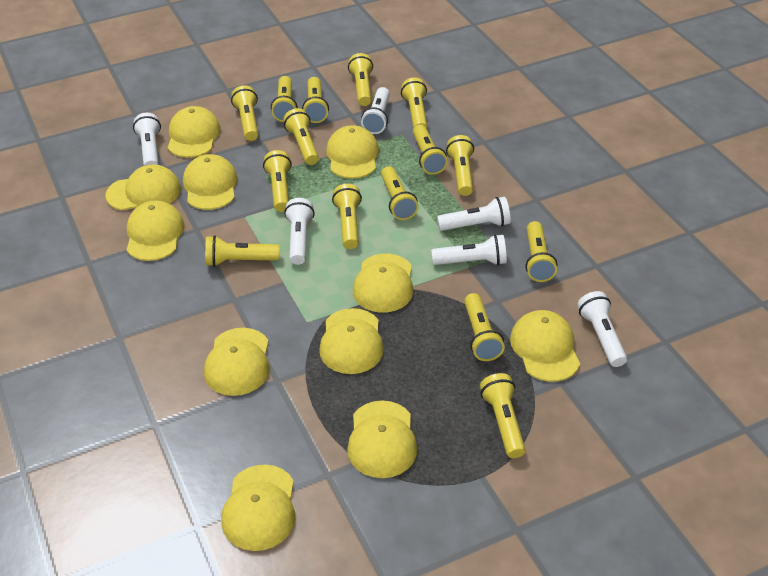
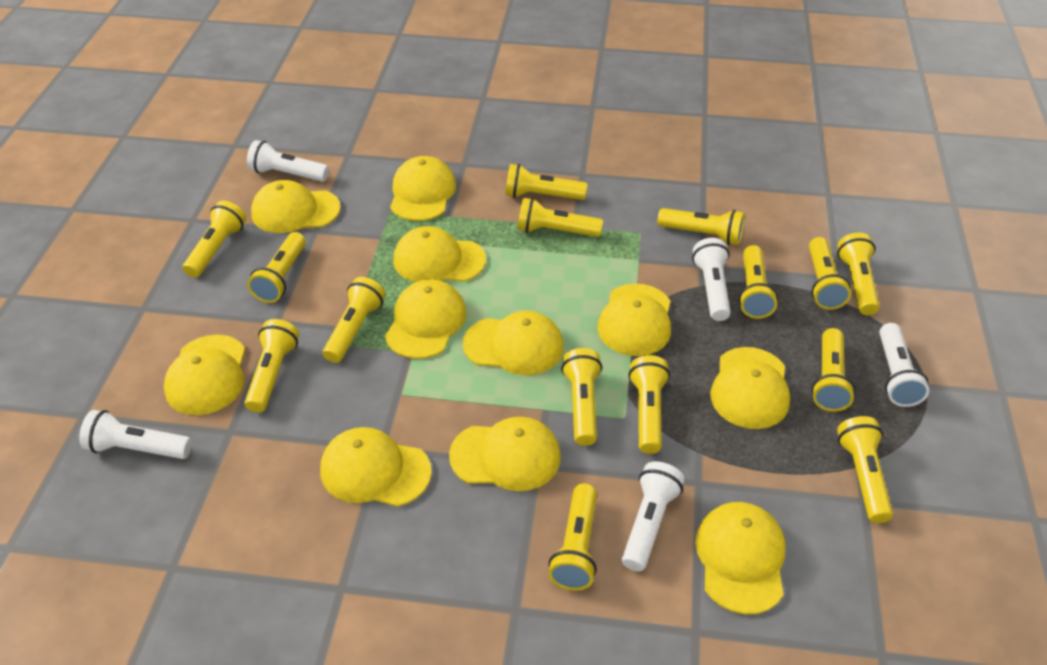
white flashlight: 6 -> 5

